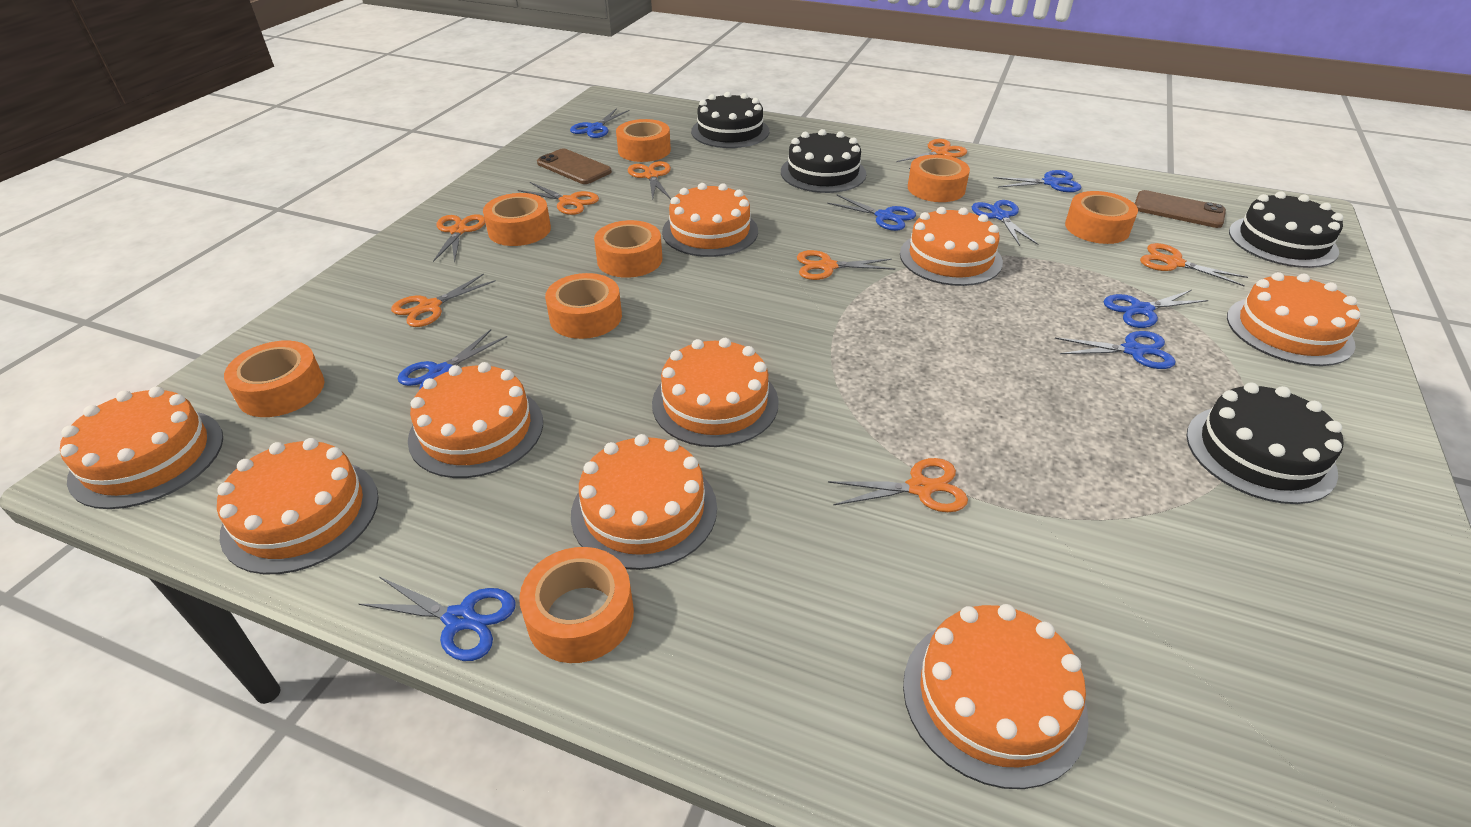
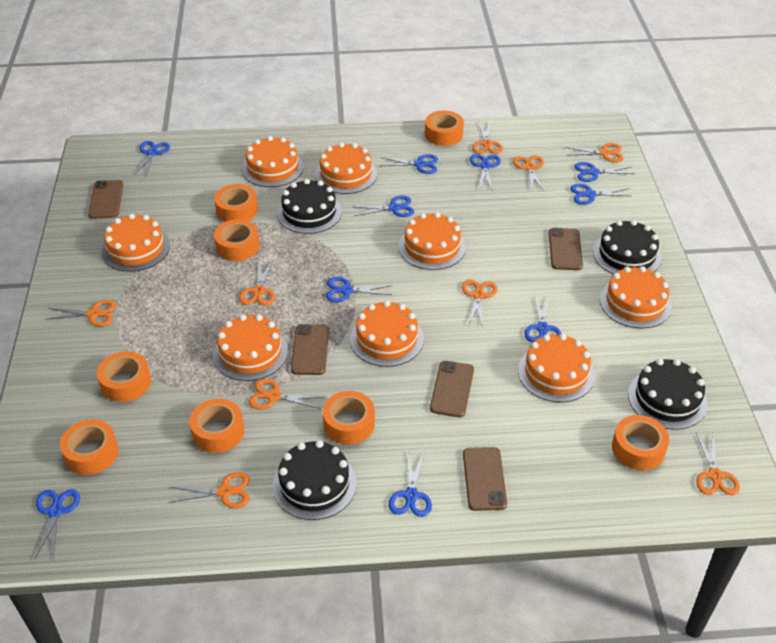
blue scissors: 8 -> 10
brown phone: 2 -> 5
orange cake: 9 -> 8
orange scissors: 8 -> 9

